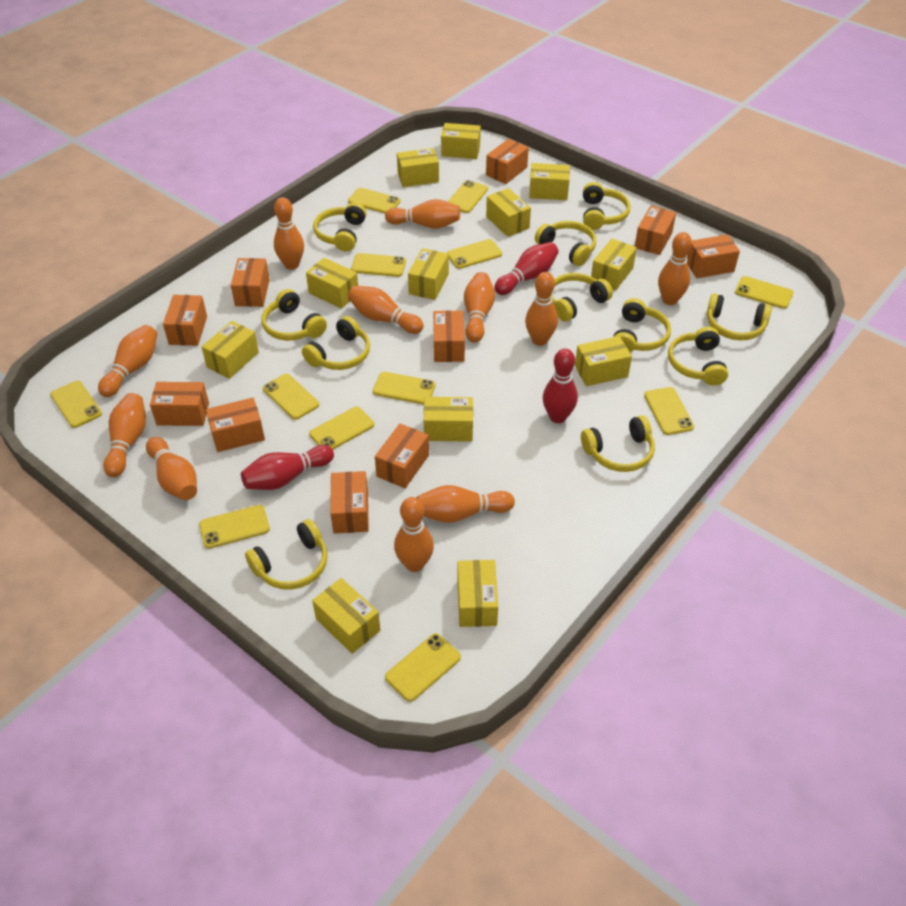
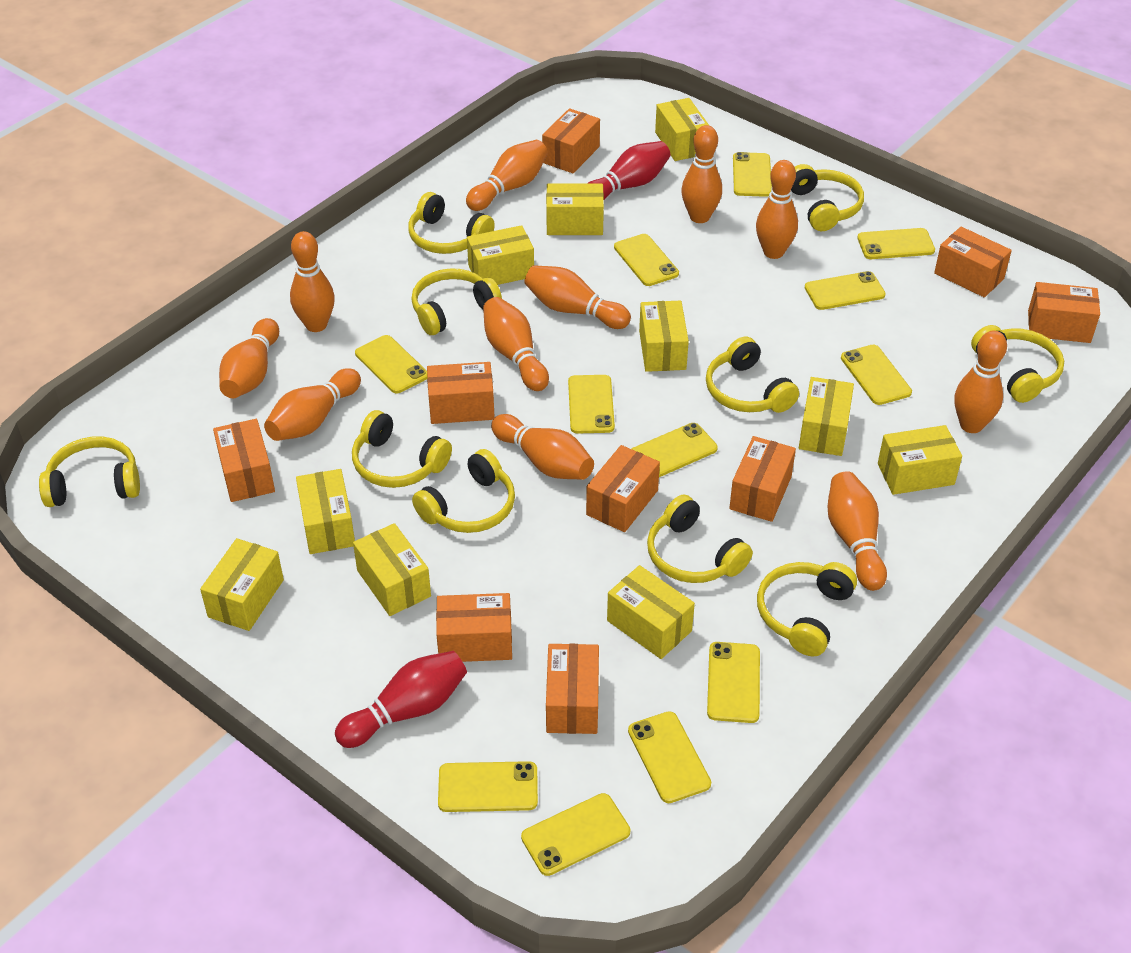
orange box: 10 -> 9
red bowling pin: 3 -> 2
yellow box: 12 -> 10
yellow headphones: 11 -> 10

